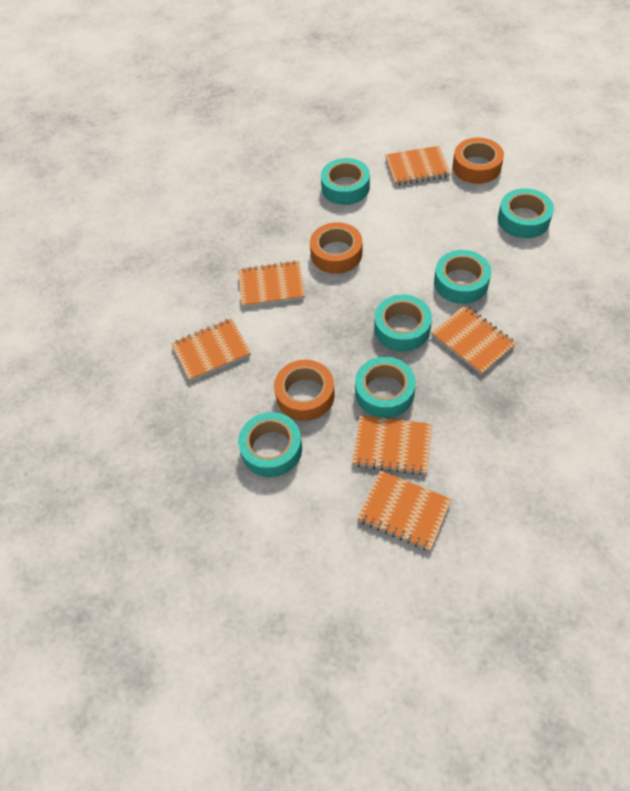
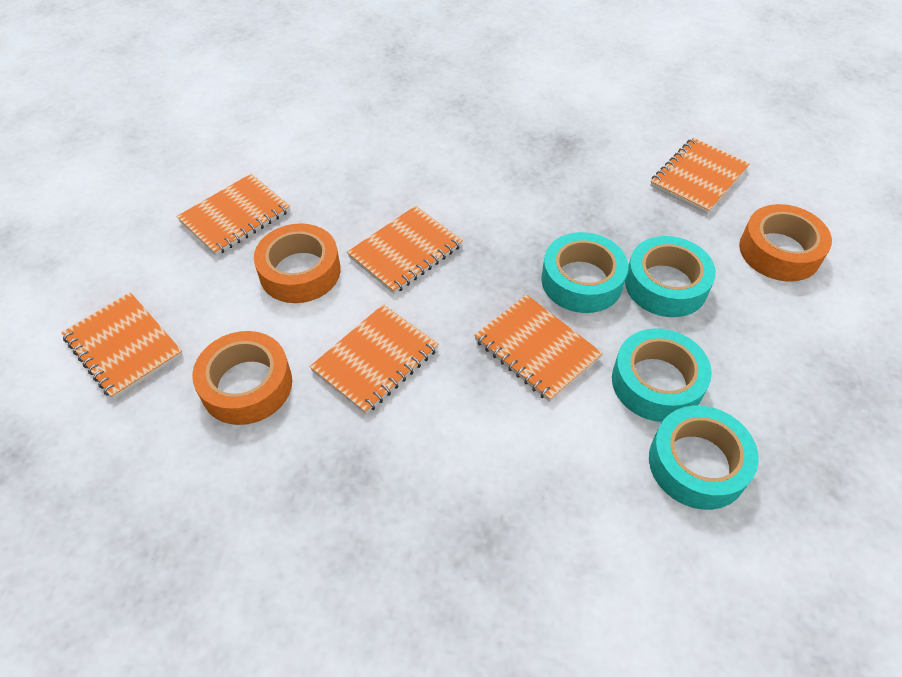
turquoise tape: 6 -> 4

